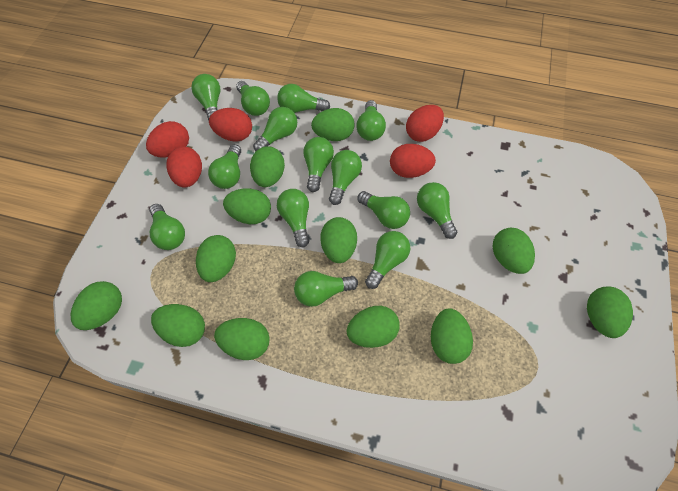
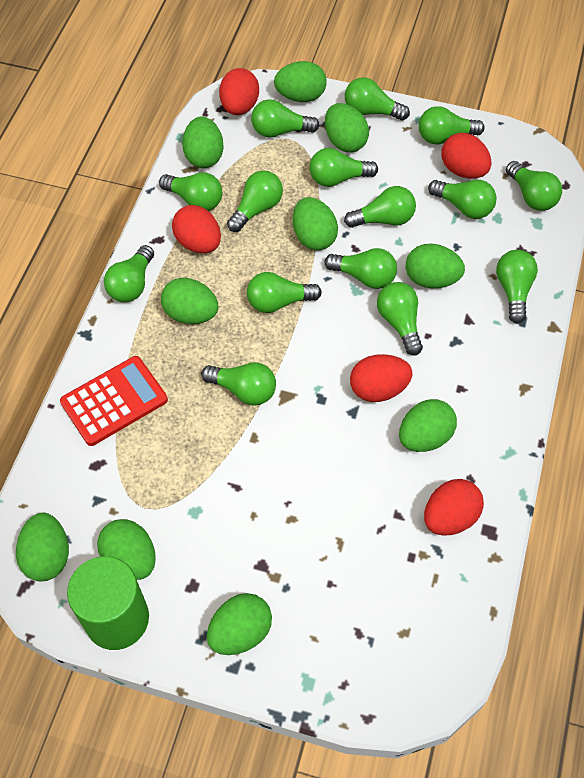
green cylinder: 0 -> 1
green egg: 12 -> 10
green light bulb: 14 -> 15
red calculator: 0 -> 1

